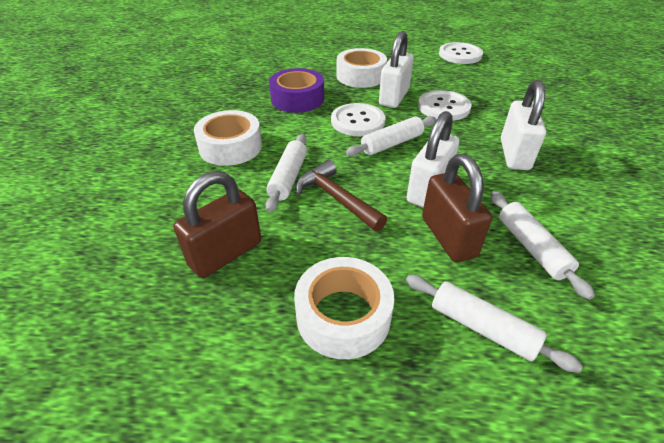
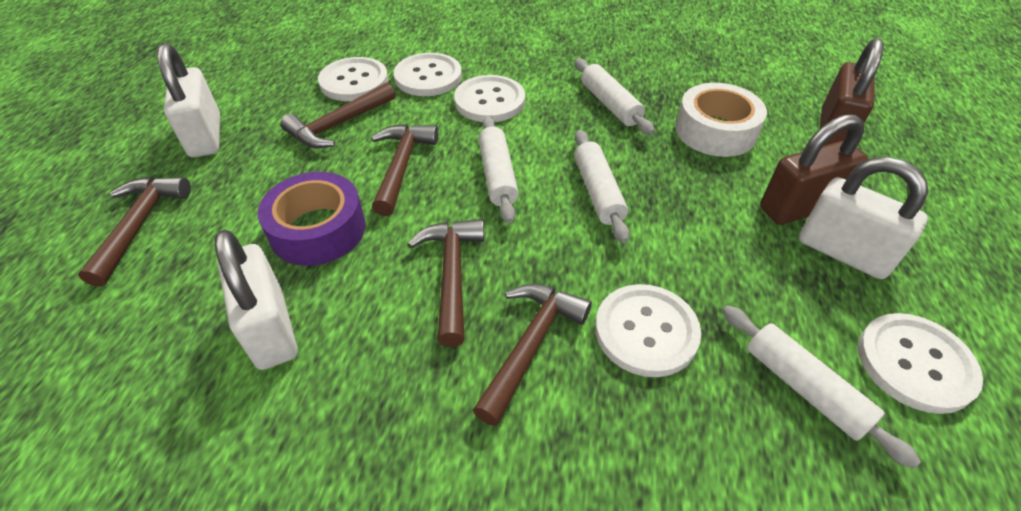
brown hammer: 1 -> 5
white button: 3 -> 5
white tape: 3 -> 1

